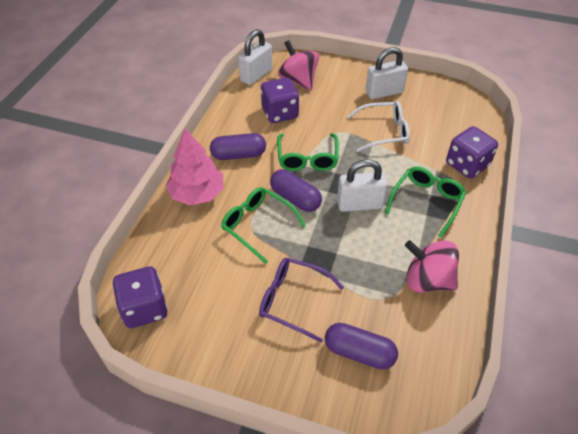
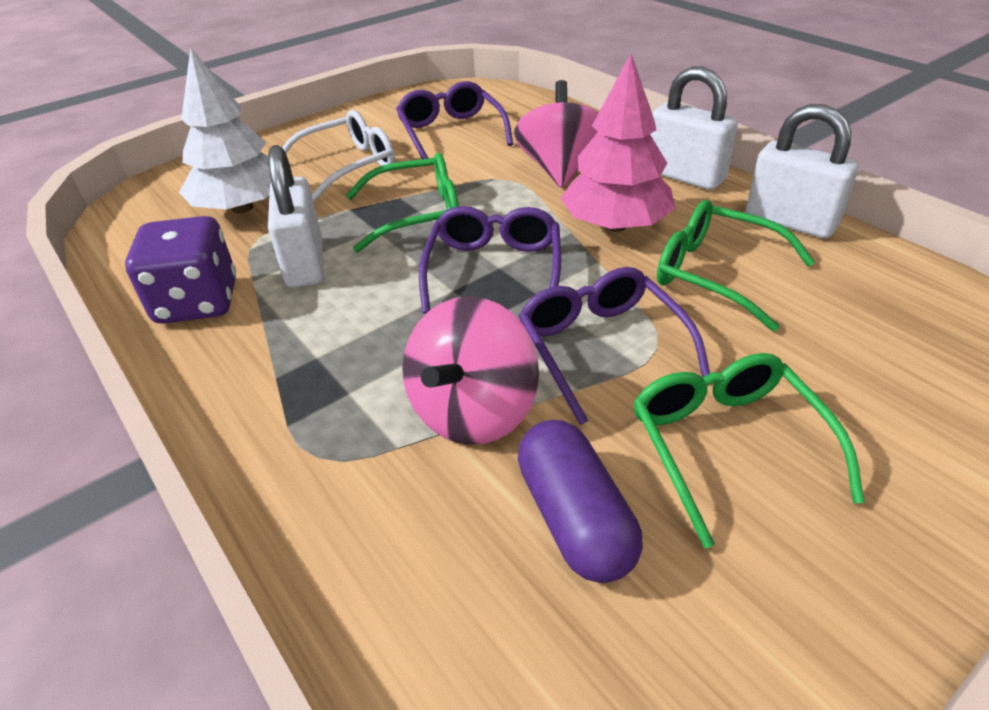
purple capsule: 3 -> 1
purple dice: 3 -> 1
purple glasses: 1 -> 3
white tree: 0 -> 1

